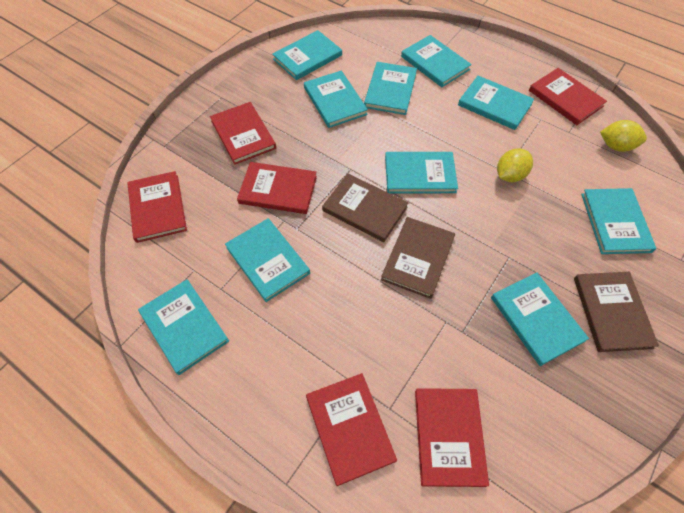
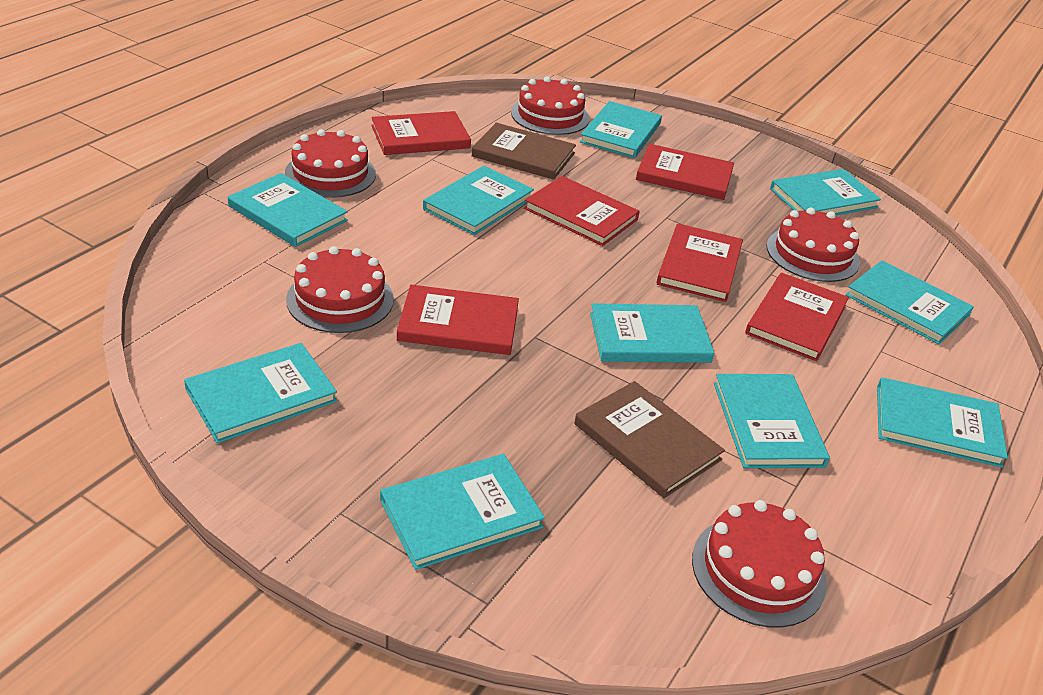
brown book: 3 -> 2
red cake: 0 -> 5
yellow lemon: 2 -> 0

